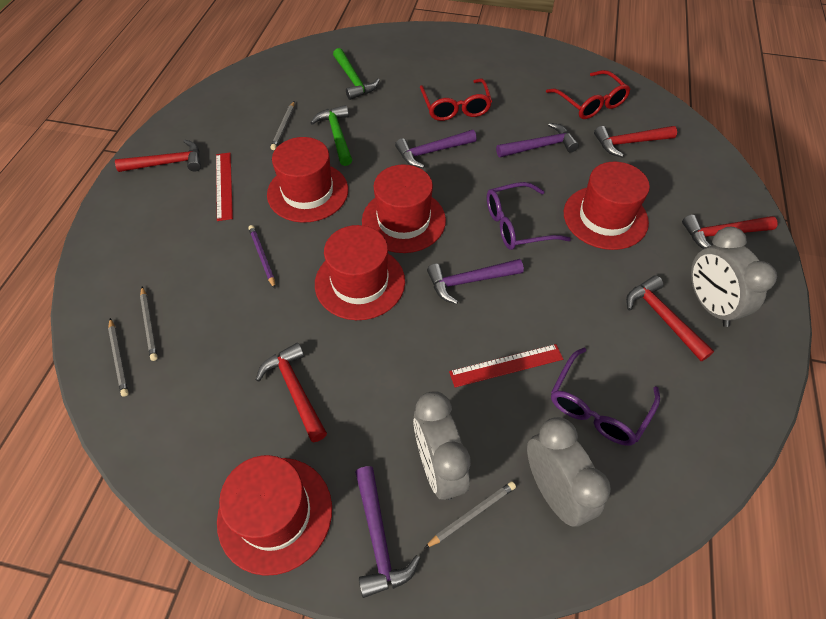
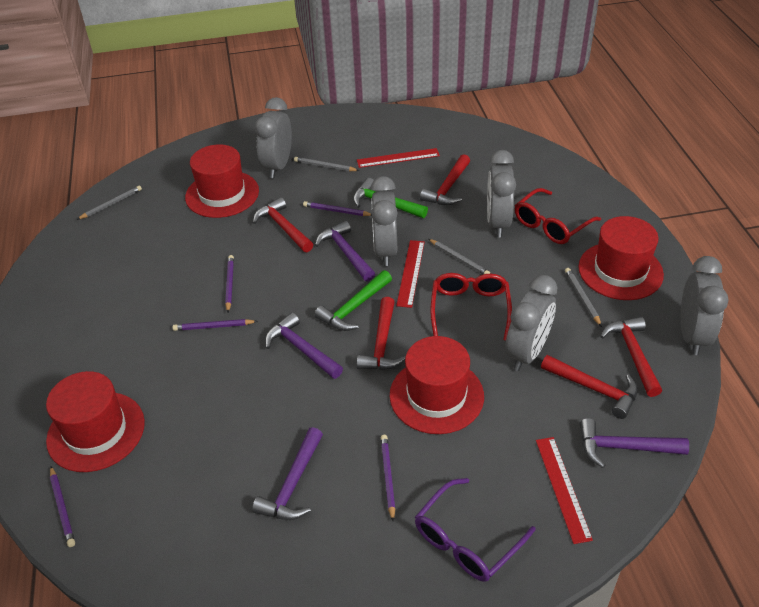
grey clock: 3 -> 5
purple glasses: 2 -> 1
purple pencil: 1 -> 5
red hat: 5 -> 4
red ruler: 2 -> 3

